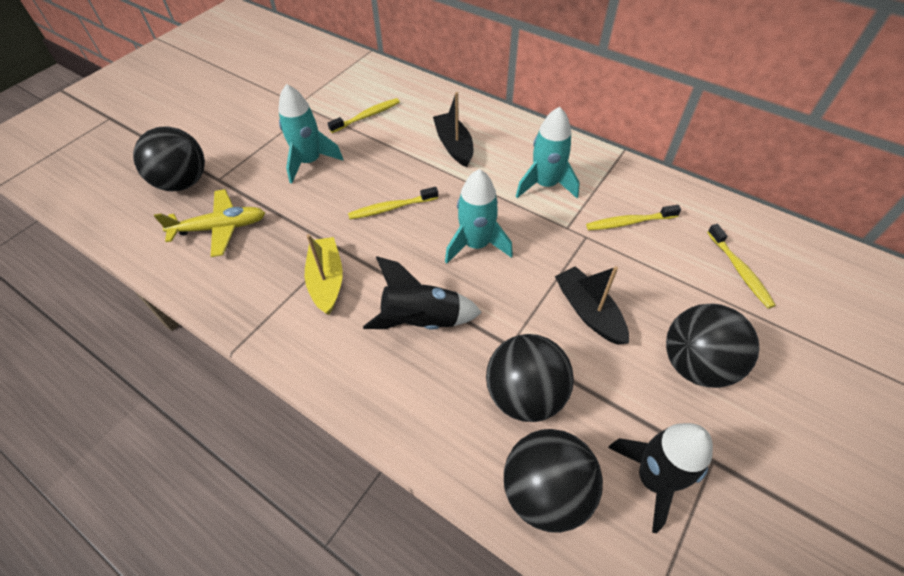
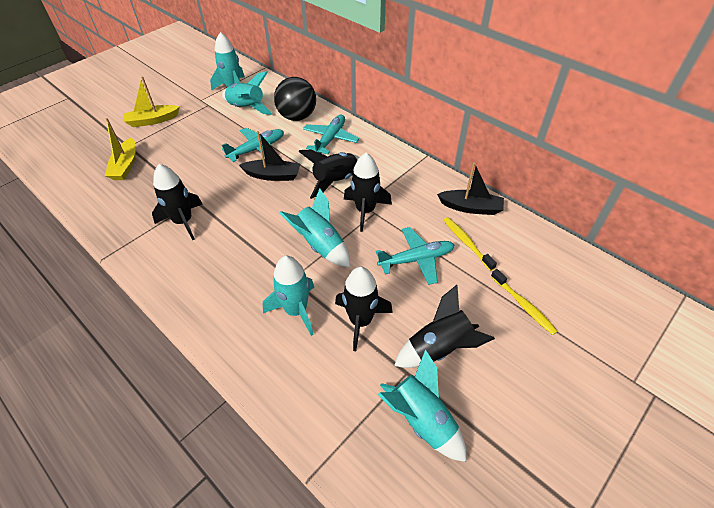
black ball: 4 -> 1
black rocket: 2 -> 5
turquoise plane: 0 -> 3
turquoise rocket: 3 -> 5
yellow boat: 1 -> 2
yellow plane: 1 -> 0
yellow toothbrush: 4 -> 2

